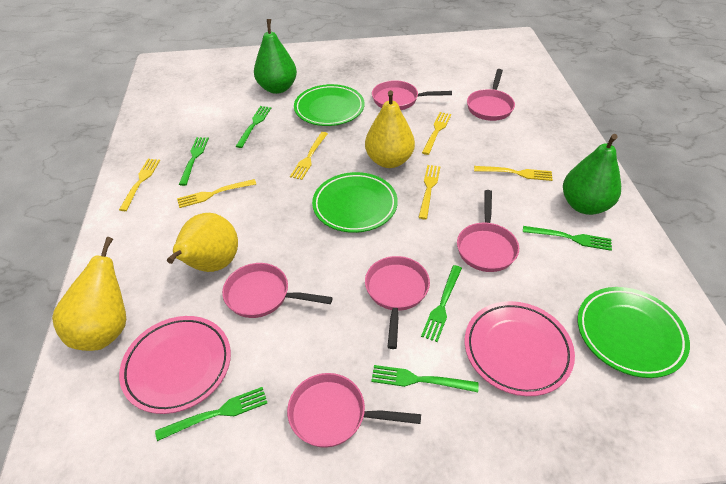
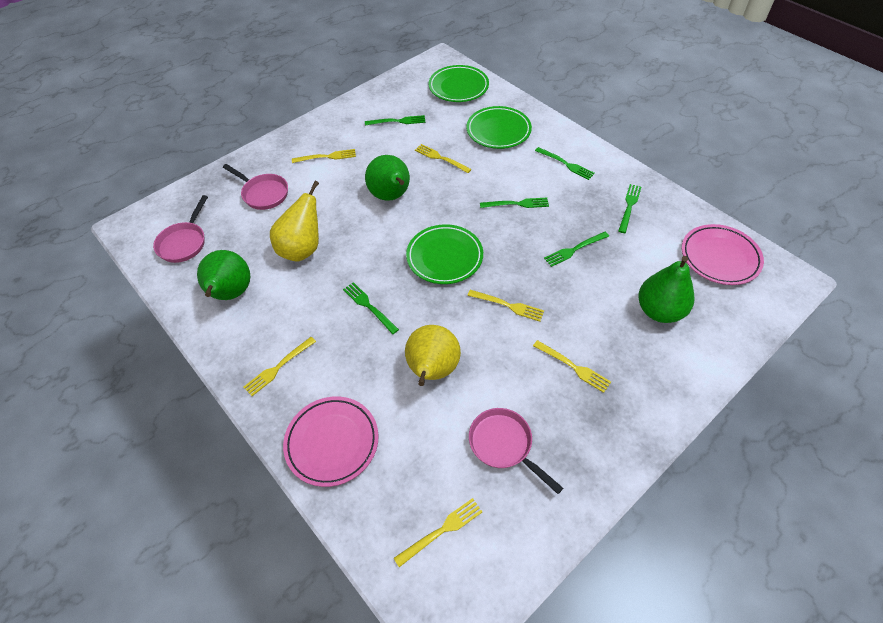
green pear: 2 -> 3
pink pan: 6 -> 3
yellow pear: 3 -> 2

